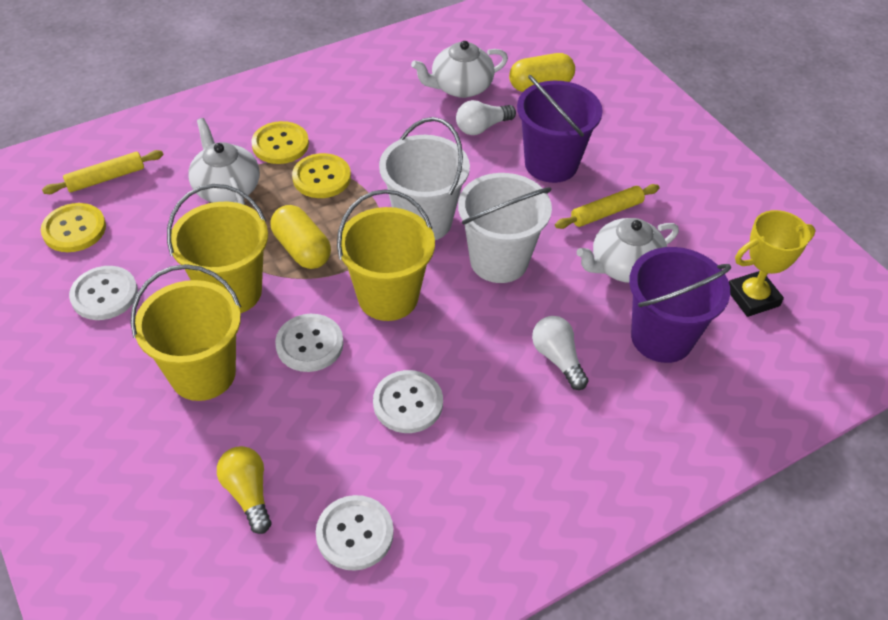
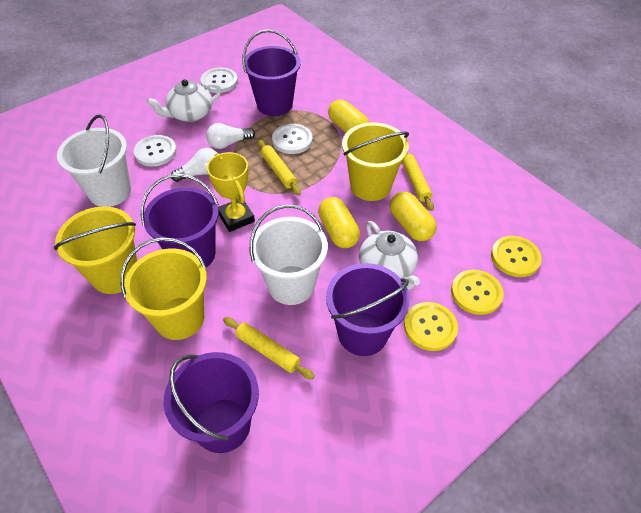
purple bucket: 2 -> 4
white button: 4 -> 3
white teapot: 3 -> 2
yellow capsule: 2 -> 3
yellow light bulb: 1 -> 0
yellow rolling pin: 2 -> 3

